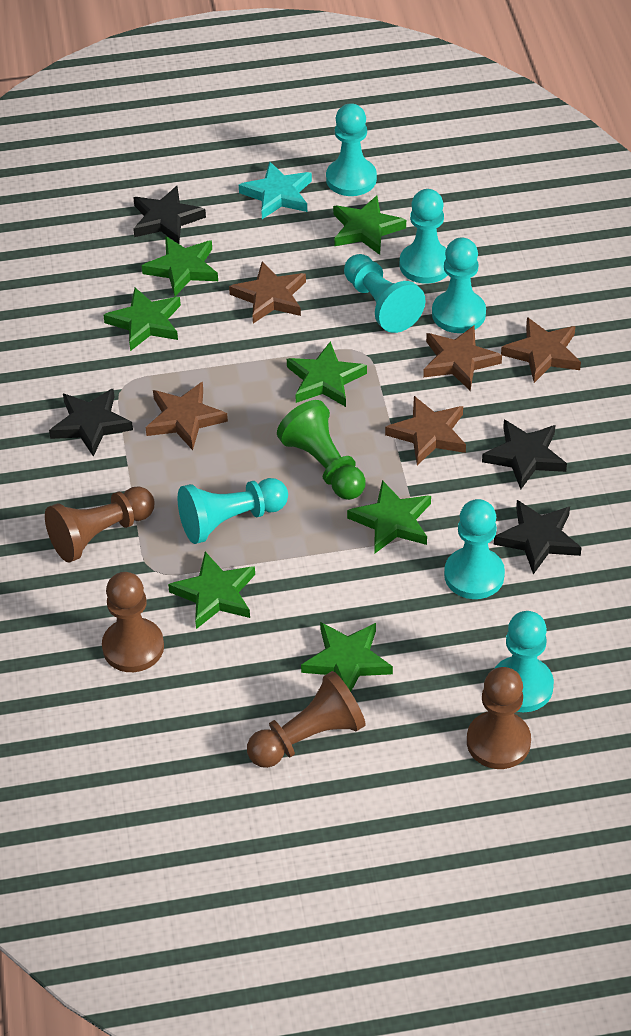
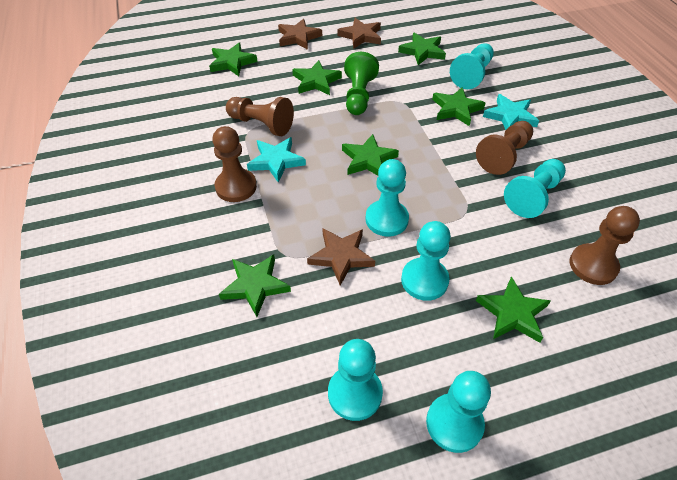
black star: 4 -> 0
brown star: 5 -> 3
turquoise pawn: 7 -> 6
turquoise star: 1 -> 2

